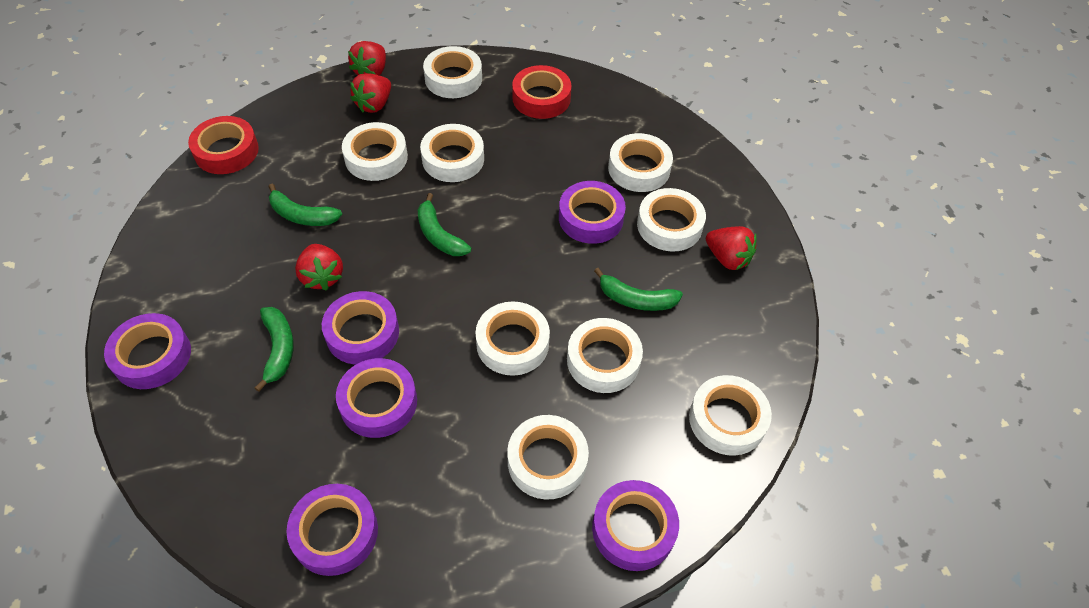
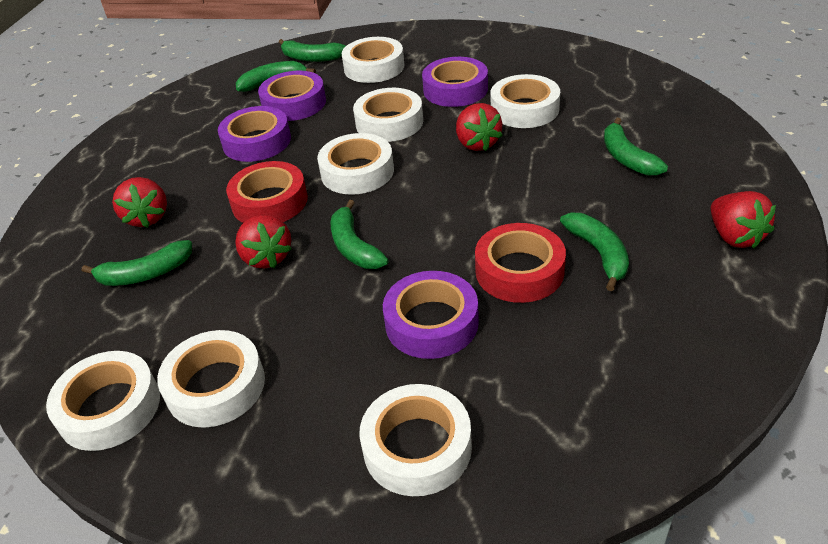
green banana: 4 -> 6
purple tape: 6 -> 4
white tape: 9 -> 7

